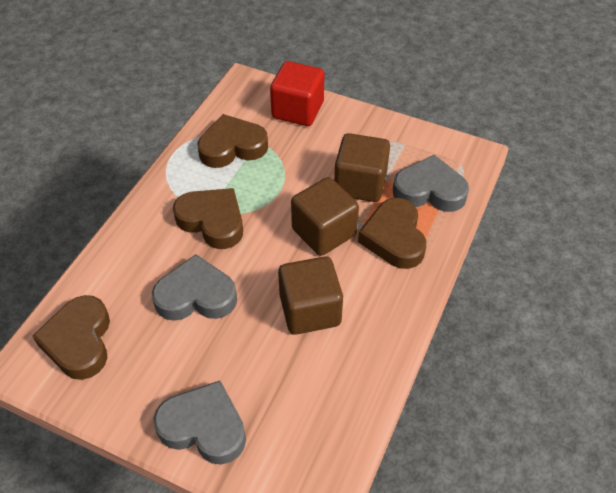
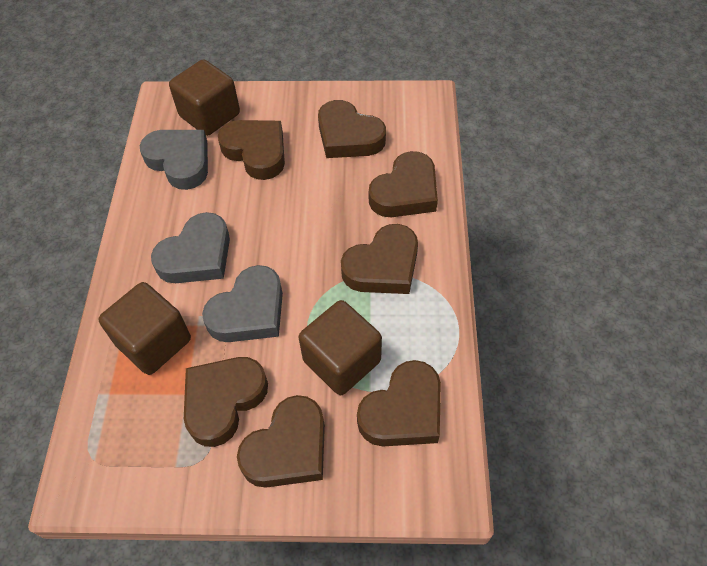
brown heart: 4 -> 7
red cube: 1 -> 0

